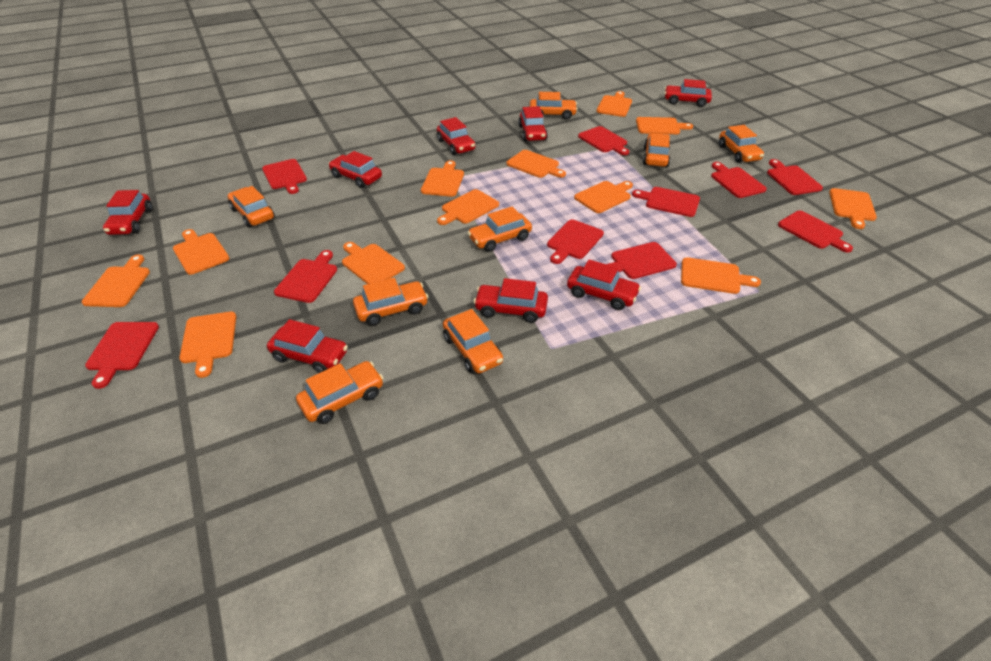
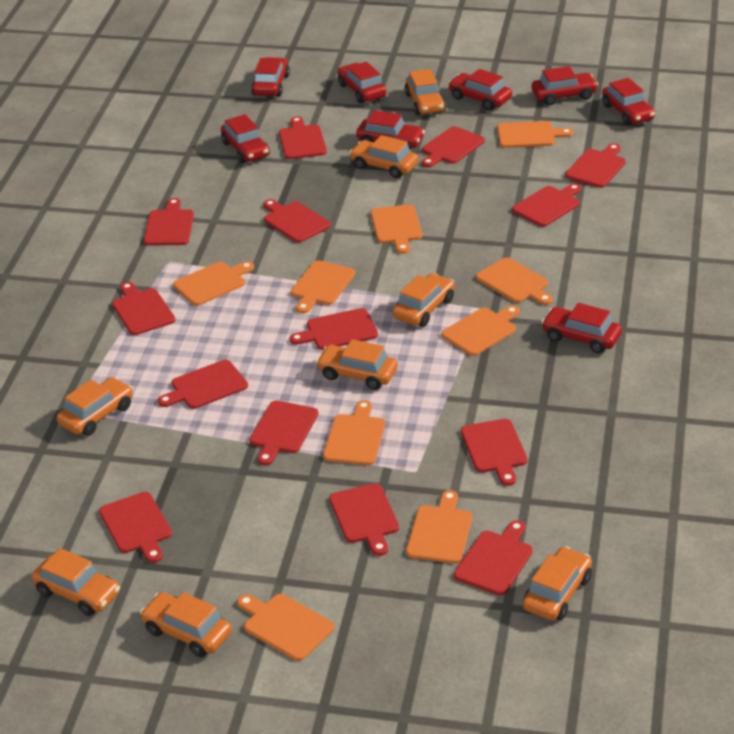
orange cutting board: 12 -> 9
red cutting board: 10 -> 14

